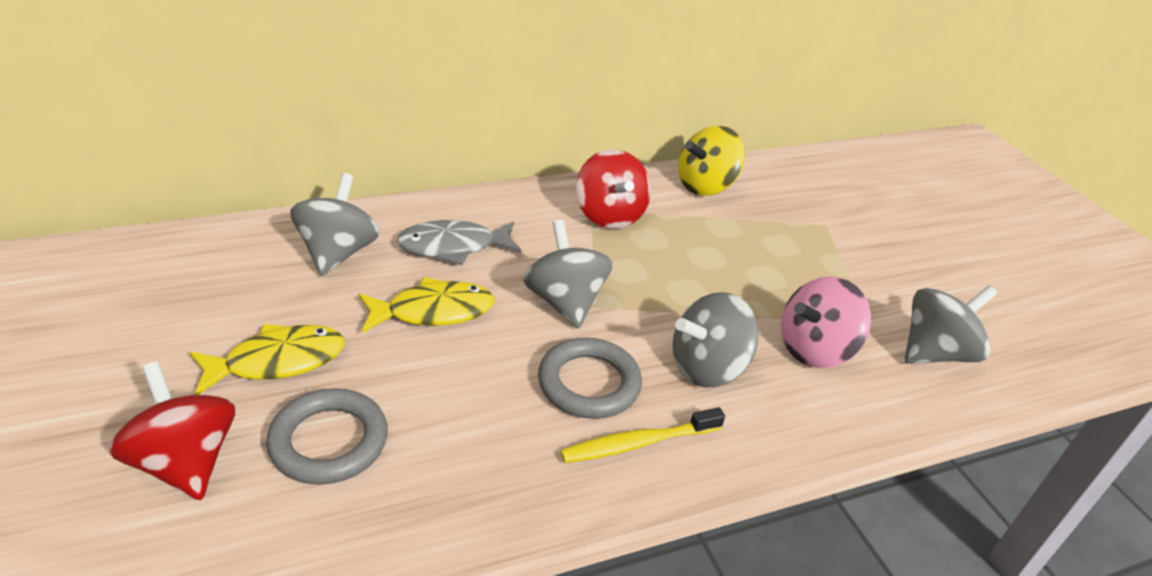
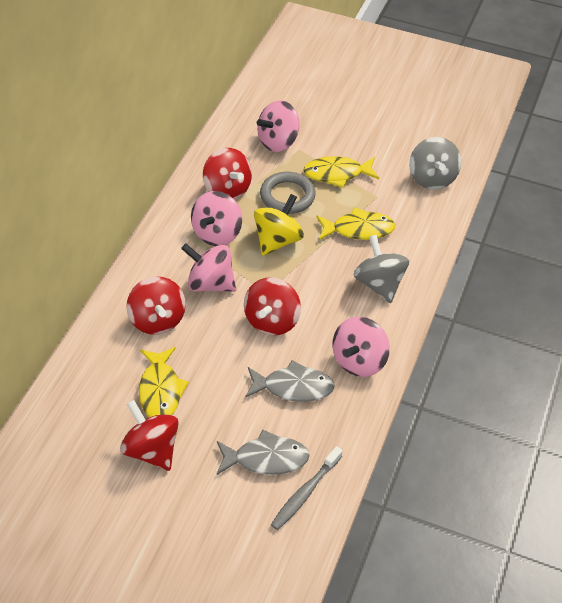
grey fish: 1 -> 2
grey ring: 2 -> 1
grey spinning top: 4 -> 2
grey toothbrush: 0 -> 1
pink spinning top: 1 -> 4
red spinning top: 2 -> 4
yellow fish: 2 -> 3
yellow toothbrush: 1 -> 0

